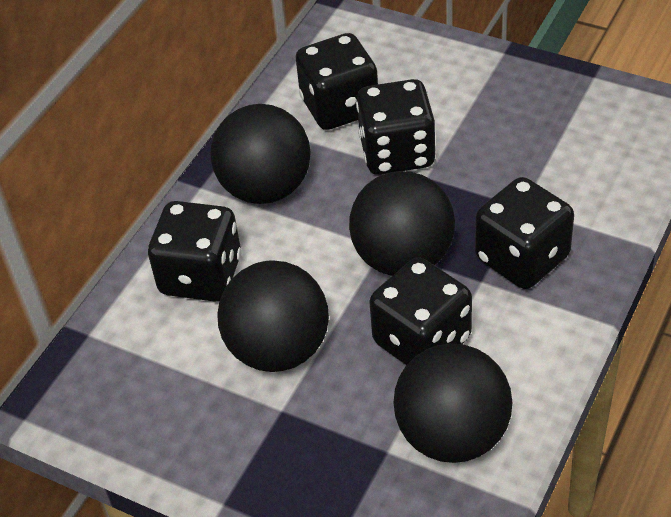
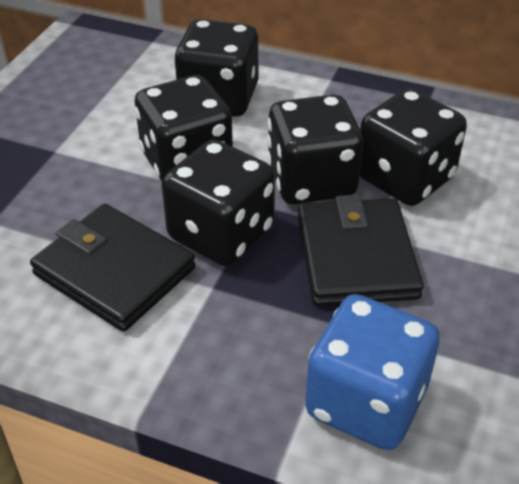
black ball: 4 -> 0
black wallet: 0 -> 2
blue dice: 0 -> 1

